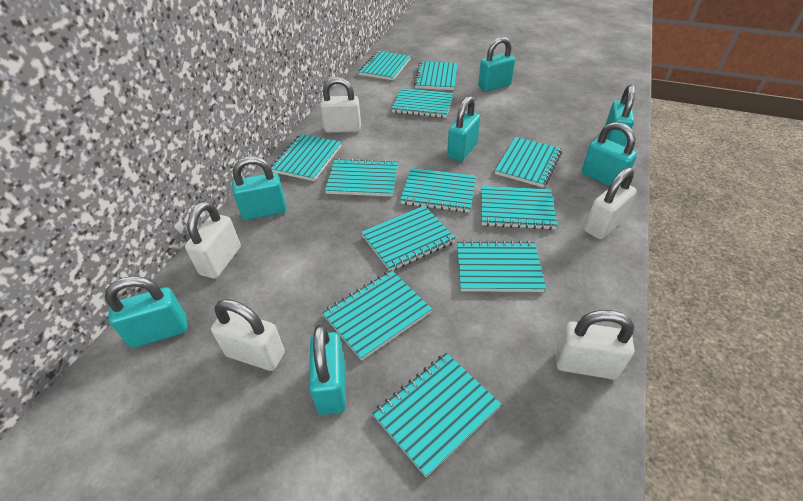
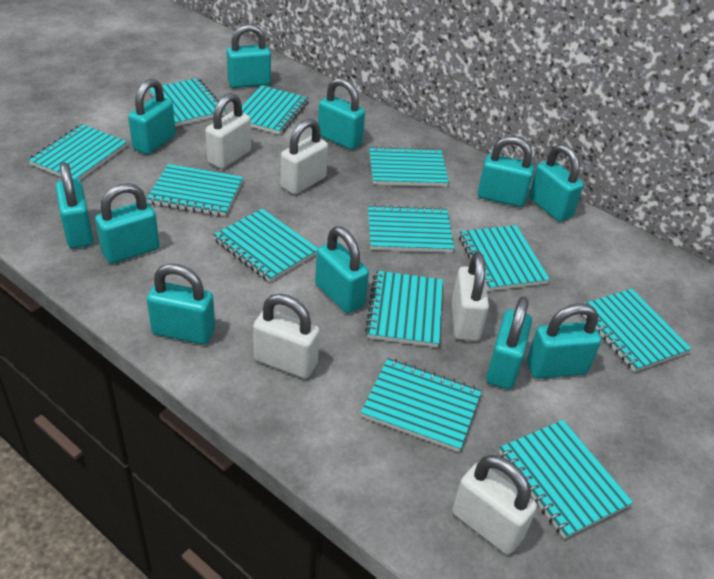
turquoise padlock: 7 -> 11

